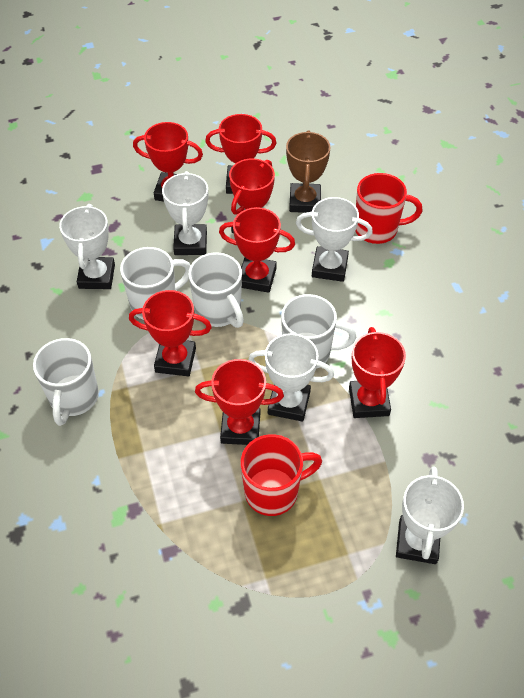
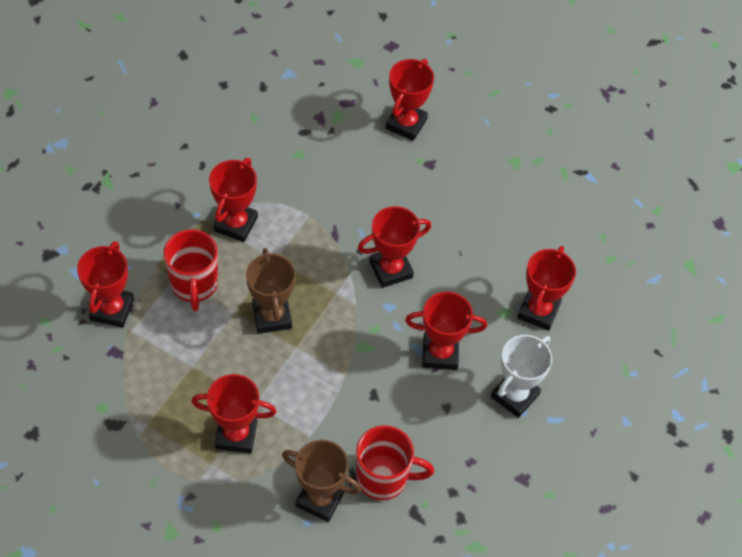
brown trophy: 1 -> 2
white mug: 4 -> 0
white trophy: 5 -> 1

